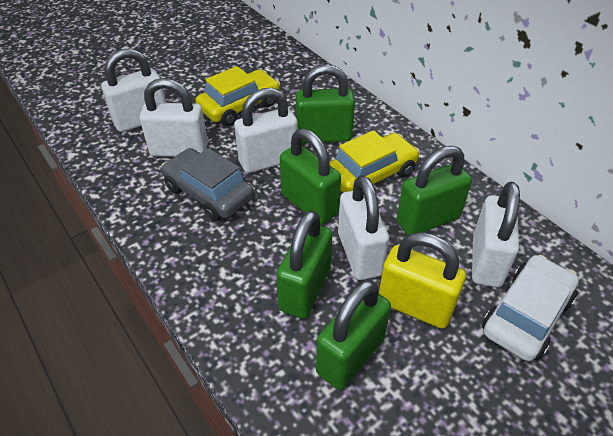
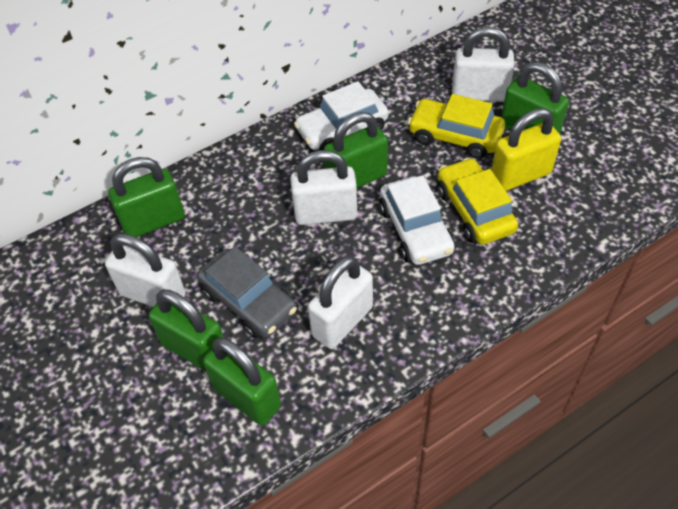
white car: 1 -> 2
white padlock: 5 -> 4

